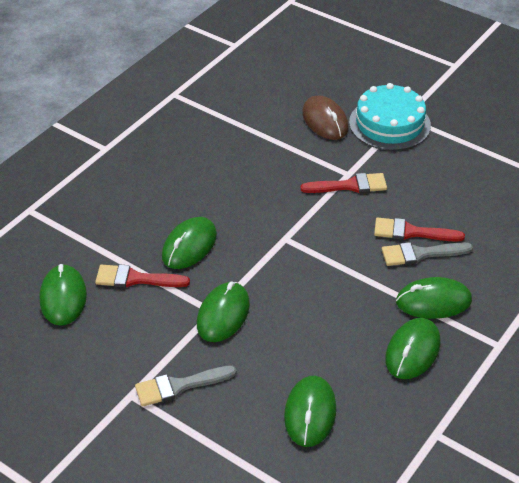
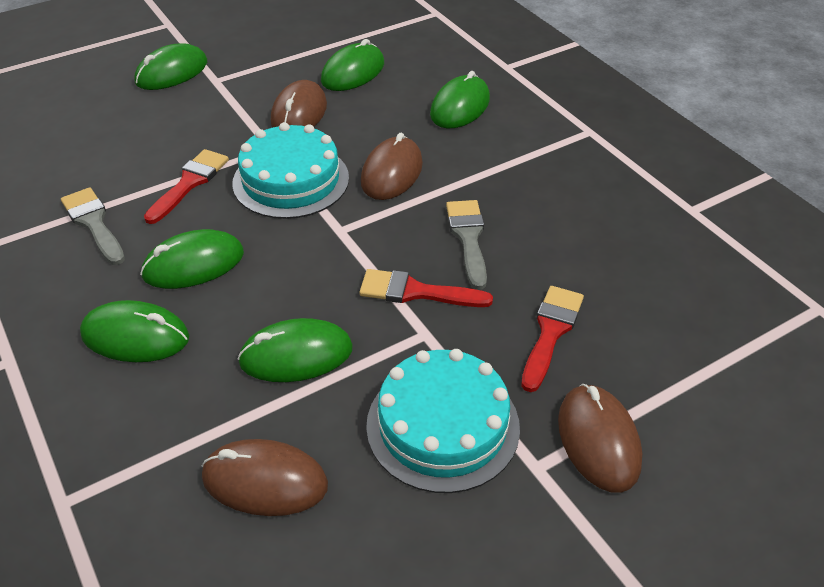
brown mouse: 1 -> 4
turquoise cake: 1 -> 2

